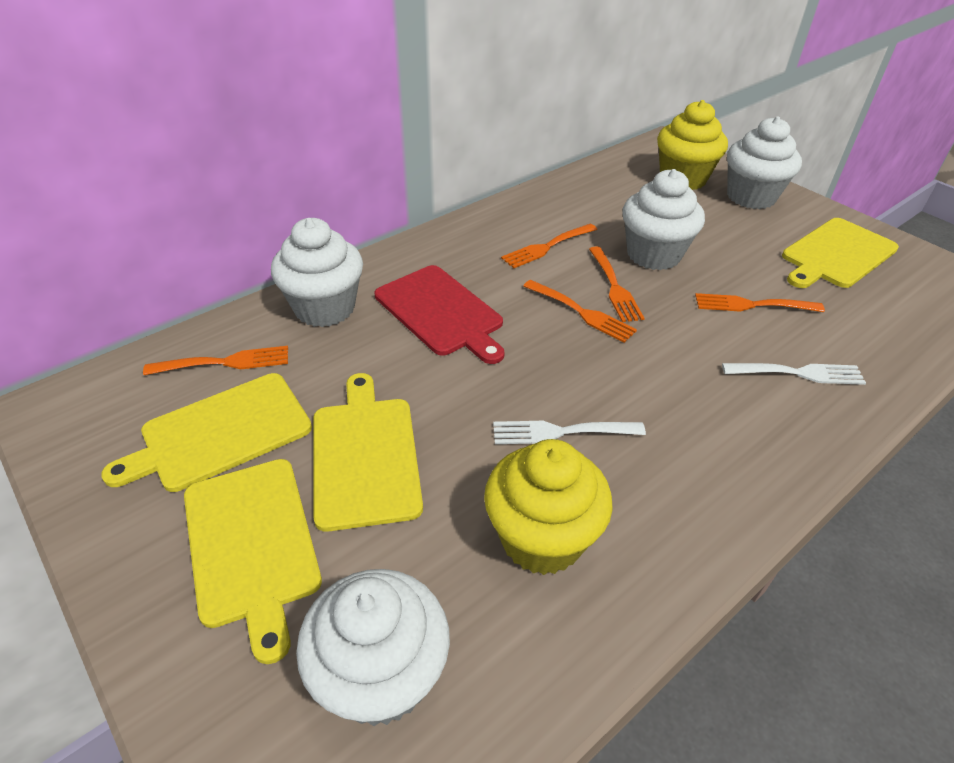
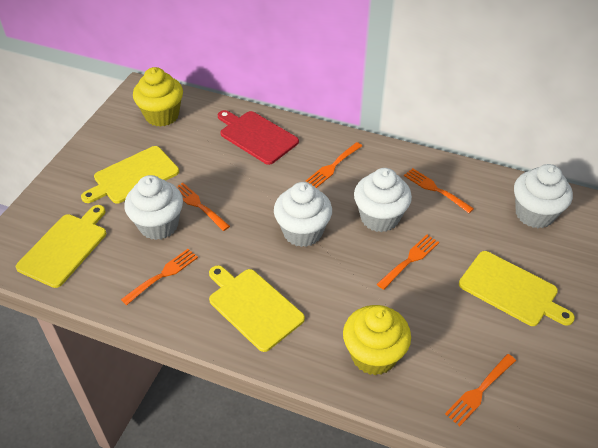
orange fork: 5 -> 6
white fork: 2 -> 0

